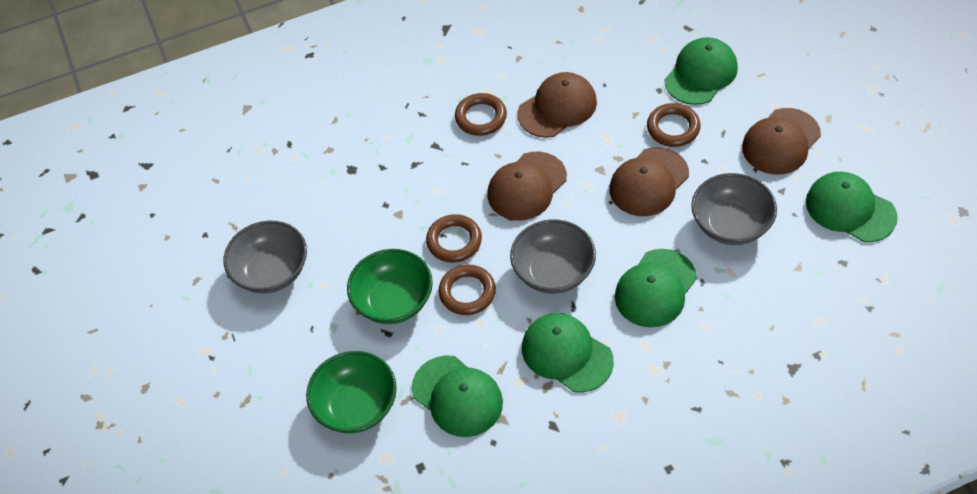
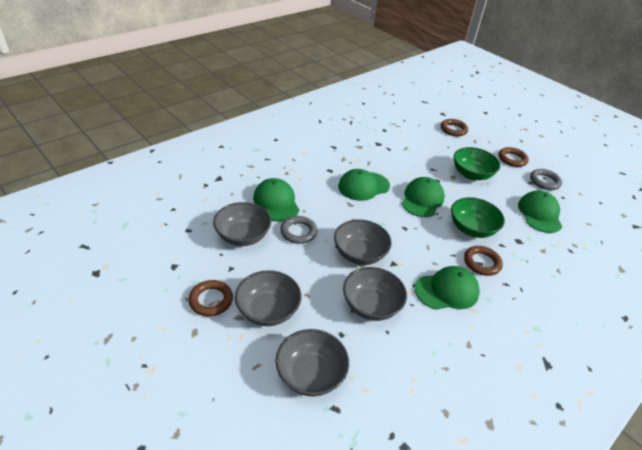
brown cap: 4 -> 0
grey bowl: 3 -> 5
grey ring: 0 -> 2

